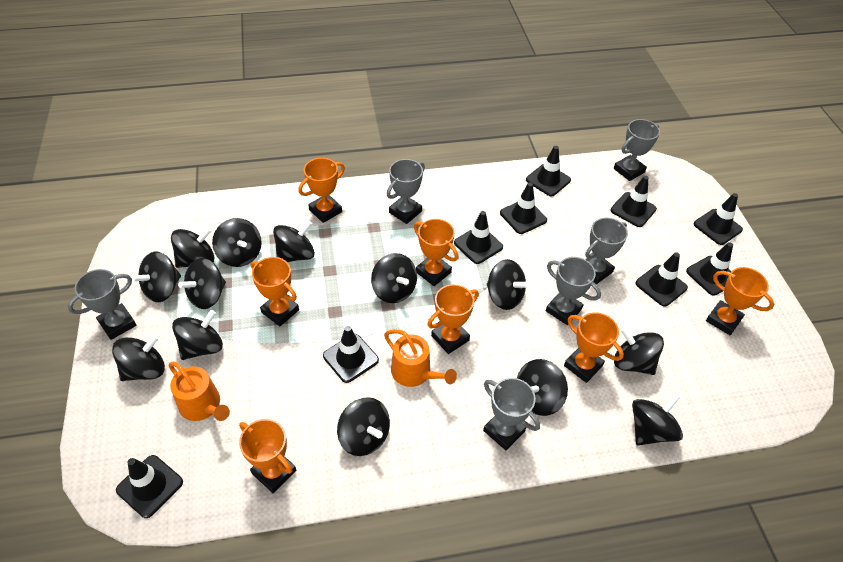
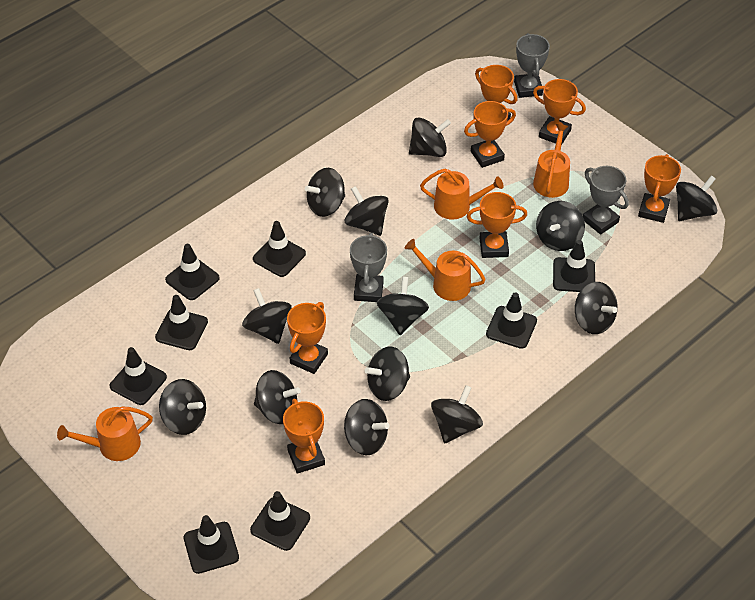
black traffic cone: 9 -> 8
grey trophy: 6 -> 3
orange watering can: 2 -> 4

